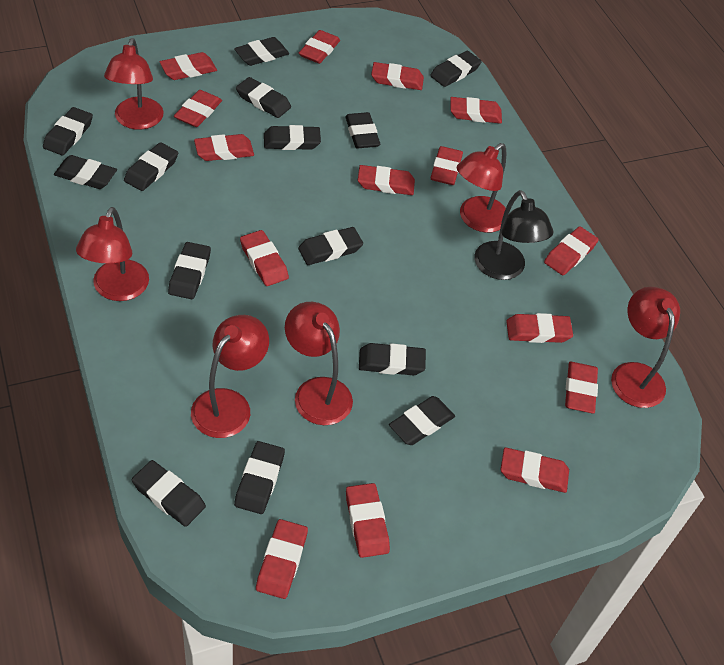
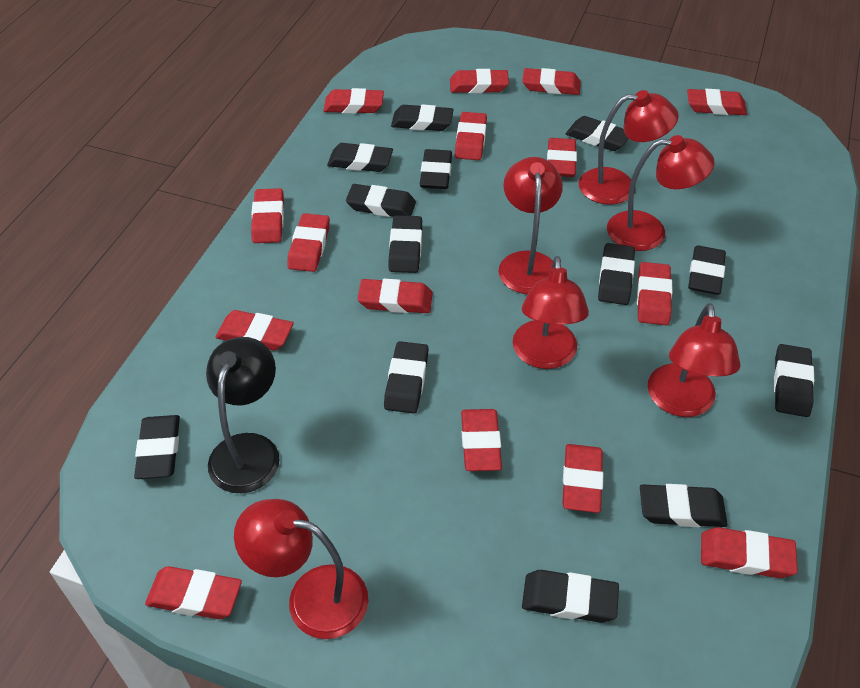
black eraser: 14 -> 13

